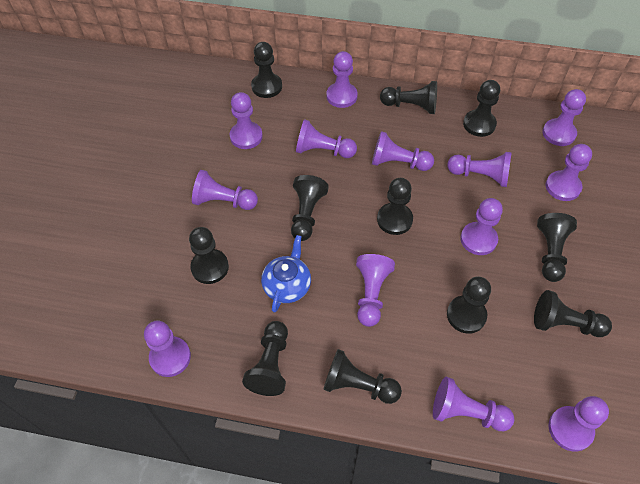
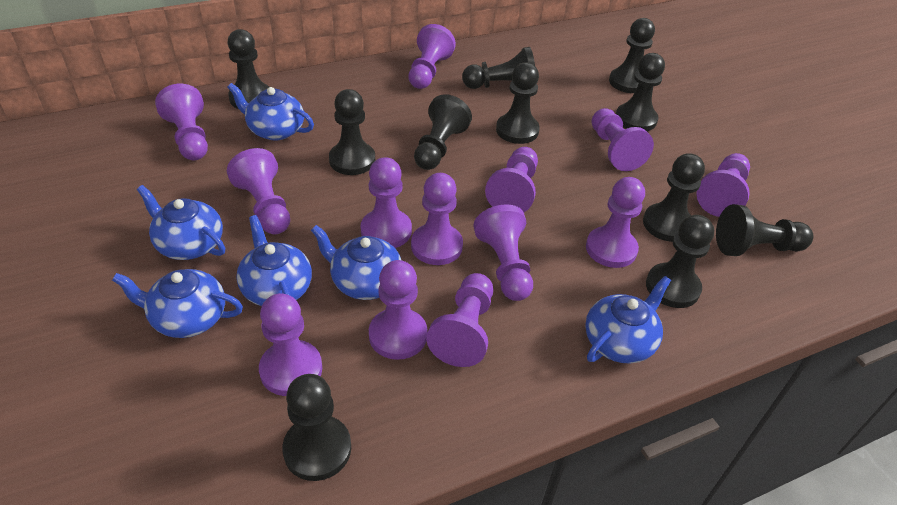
blue teapot: 1 -> 6

